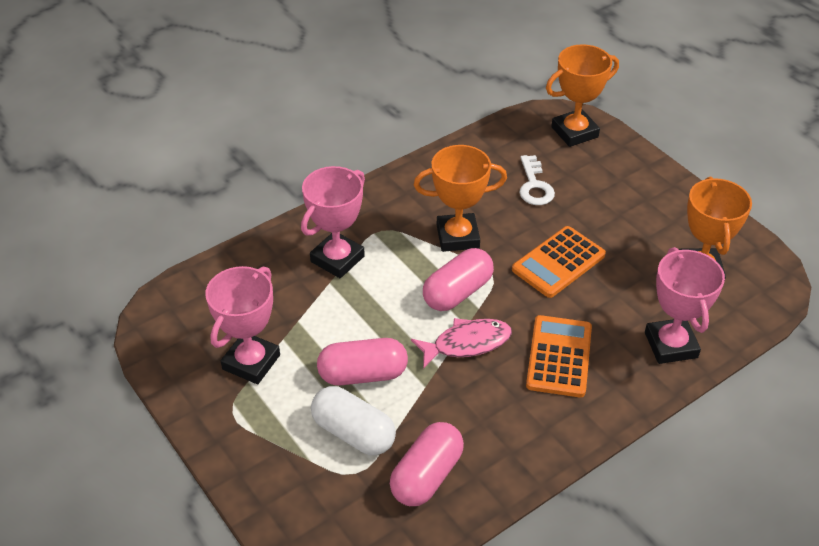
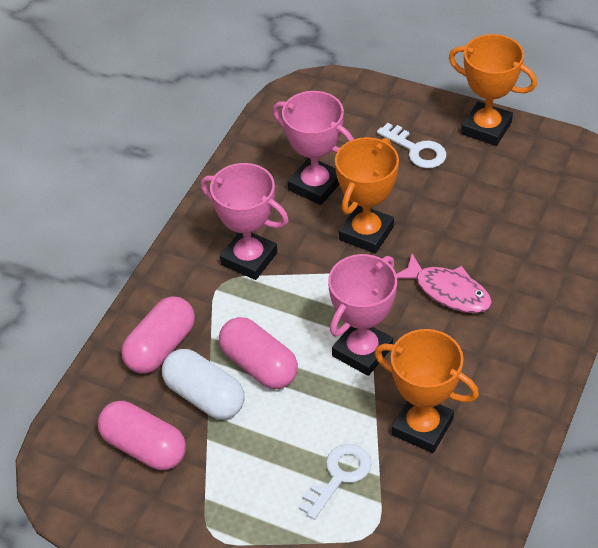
orange calculator: 2 -> 0
white key: 1 -> 2

